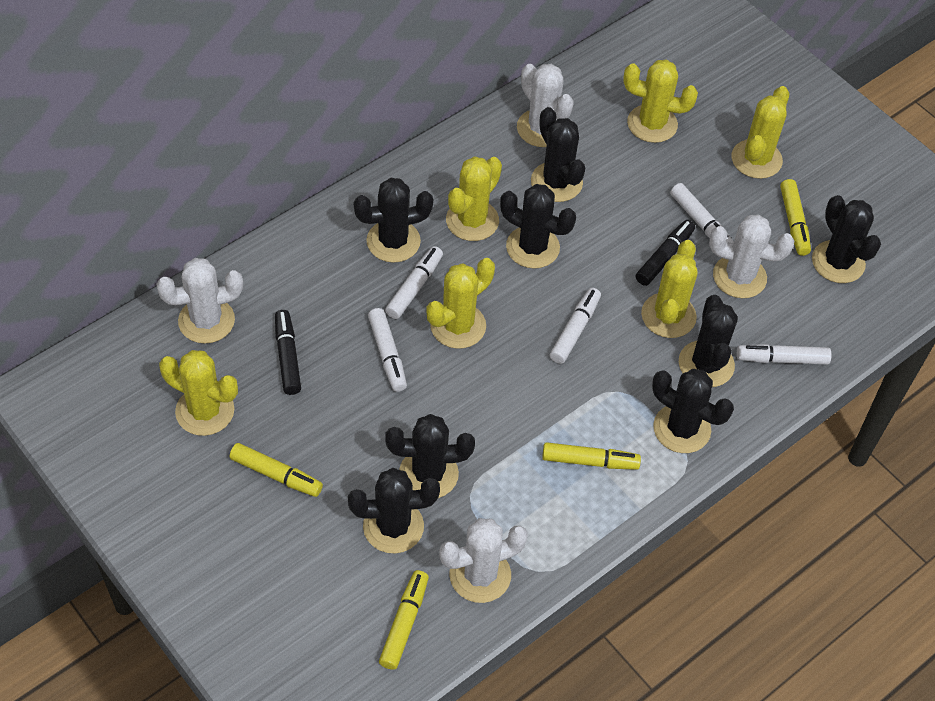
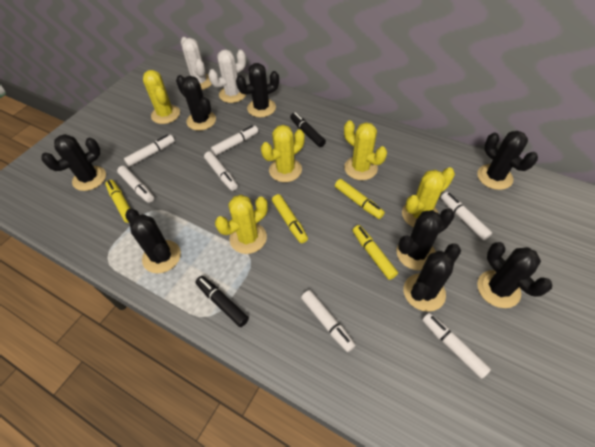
white cactus: 4 -> 2
white marker: 5 -> 7
yellow cactus: 6 -> 5

